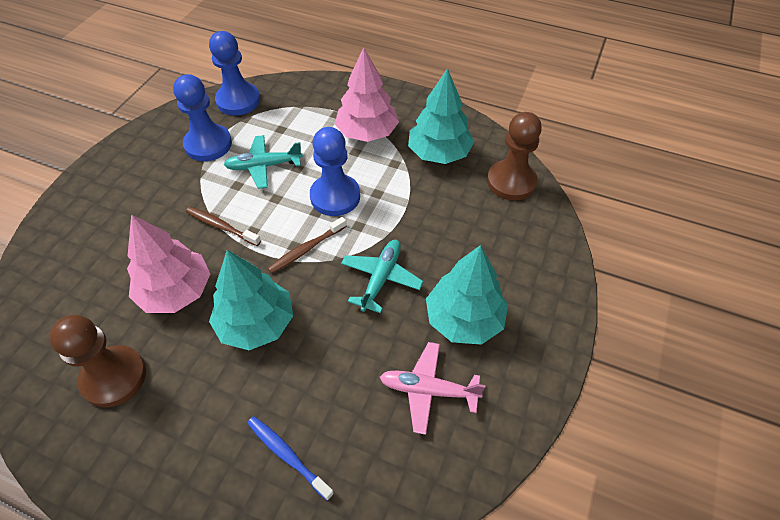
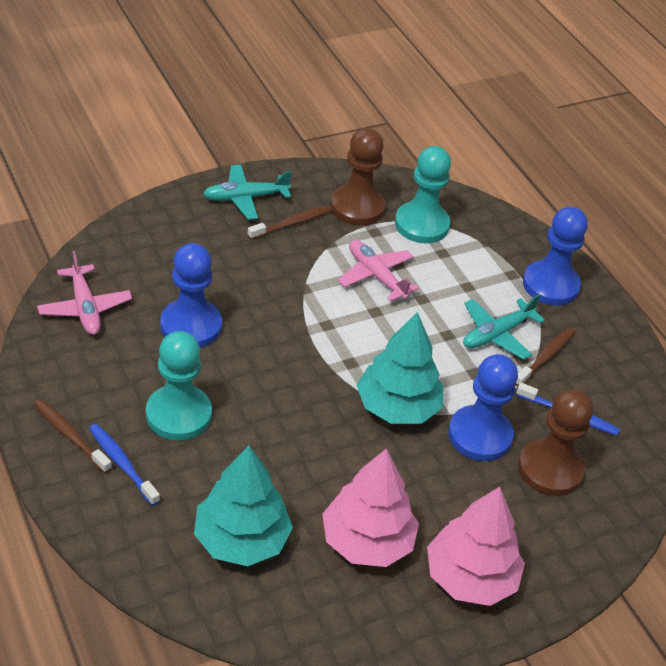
blue toothbrush: 1 -> 2
brown toothbrush: 2 -> 3
pink plane: 1 -> 2
turquoise pawn: 0 -> 2
turquoise tree: 3 -> 2

